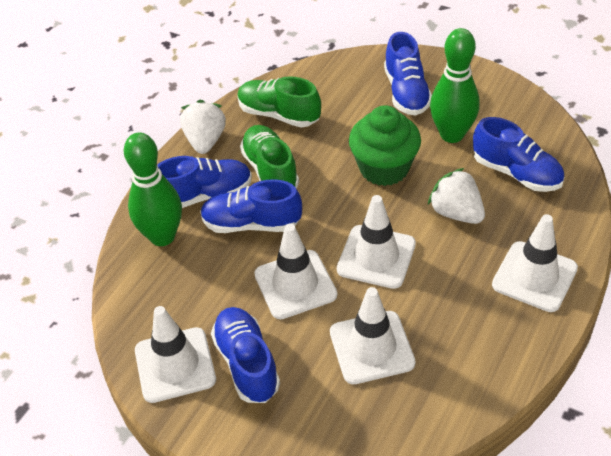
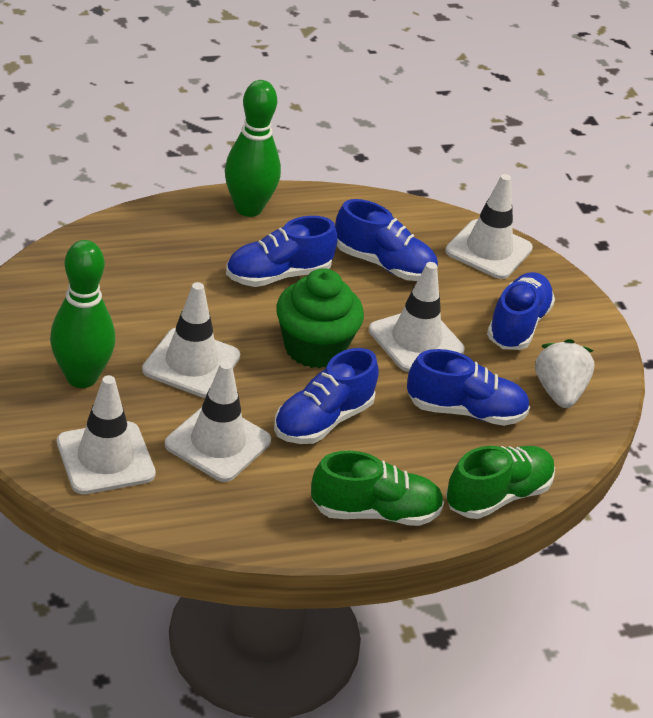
white strawberry: 2 -> 1

